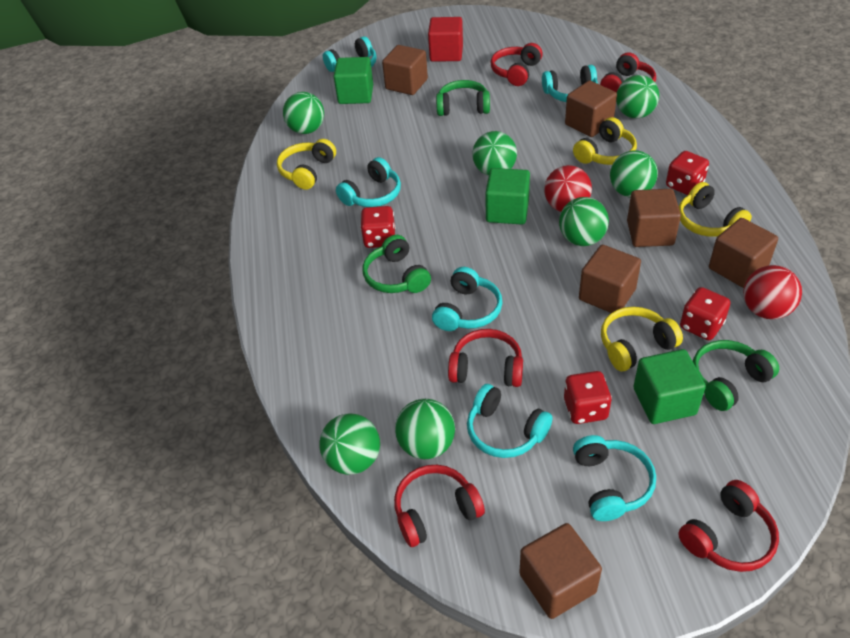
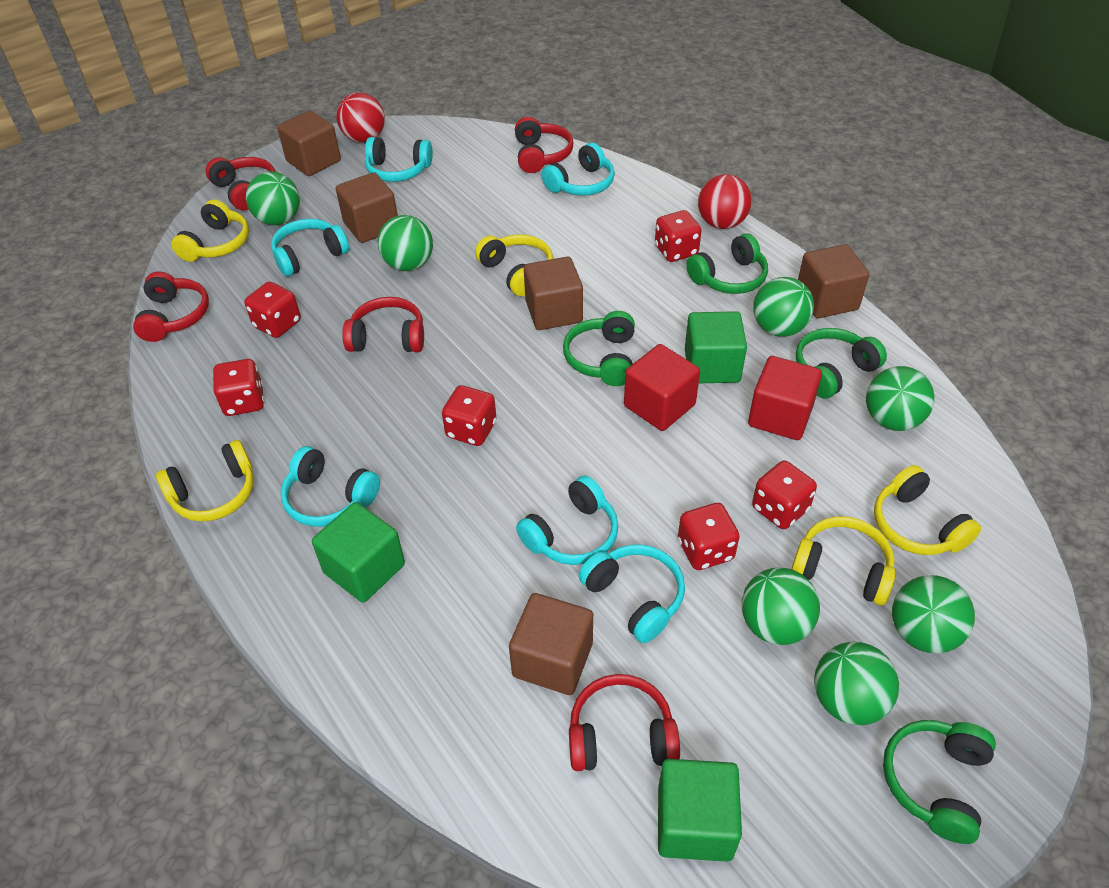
brown cube: 6 -> 5
green headphones: 3 -> 4
red cube: 1 -> 2
red dice: 4 -> 6
yellow headphones: 4 -> 5

